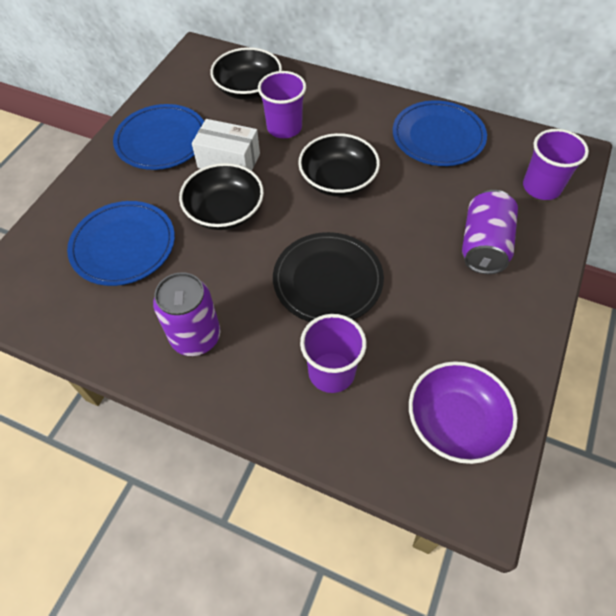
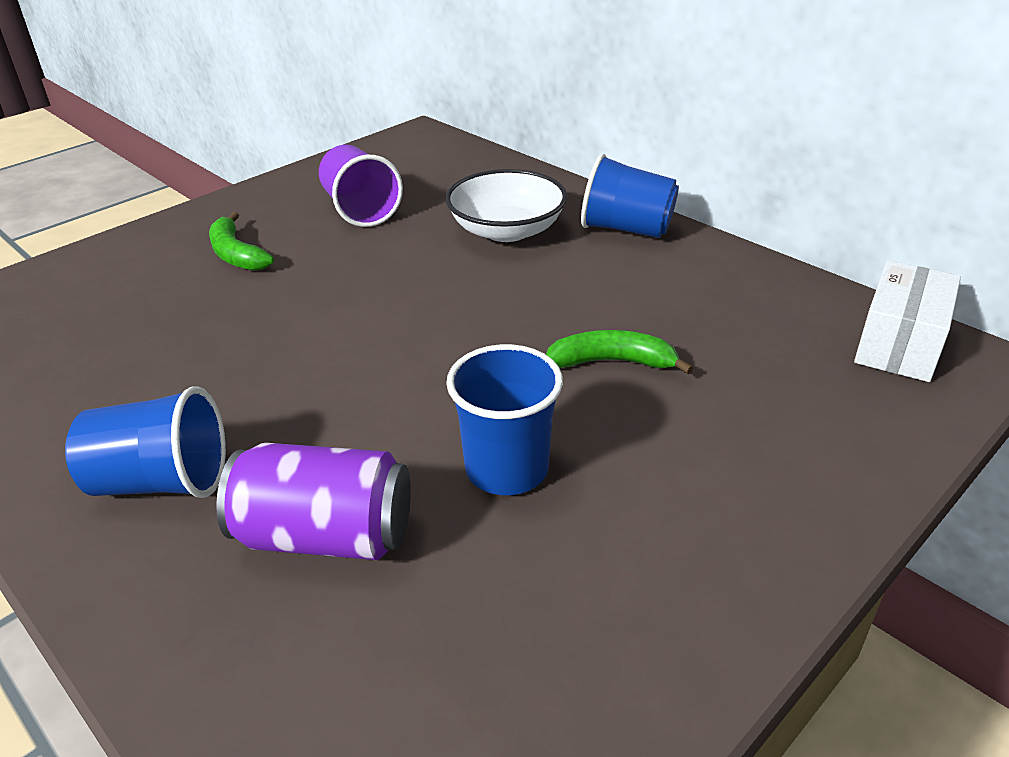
black bowl: 3 -> 0
black plate: 1 -> 0
blue cup: 0 -> 3
blue plate: 3 -> 0
green banana: 0 -> 2
purple bowl: 1 -> 0
purple can: 2 -> 1
purple cup: 3 -> 1
white bowl: 0 -> 1

